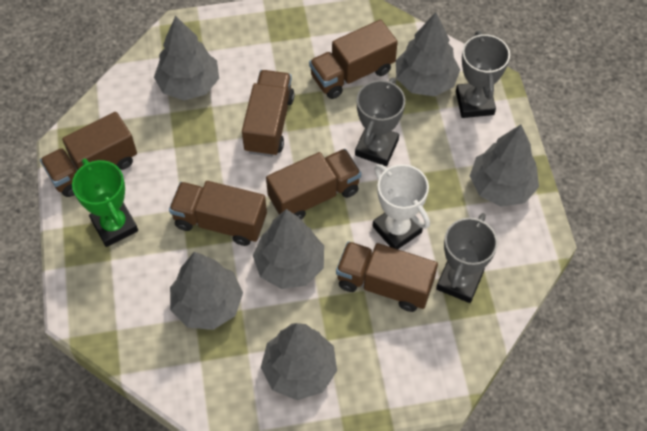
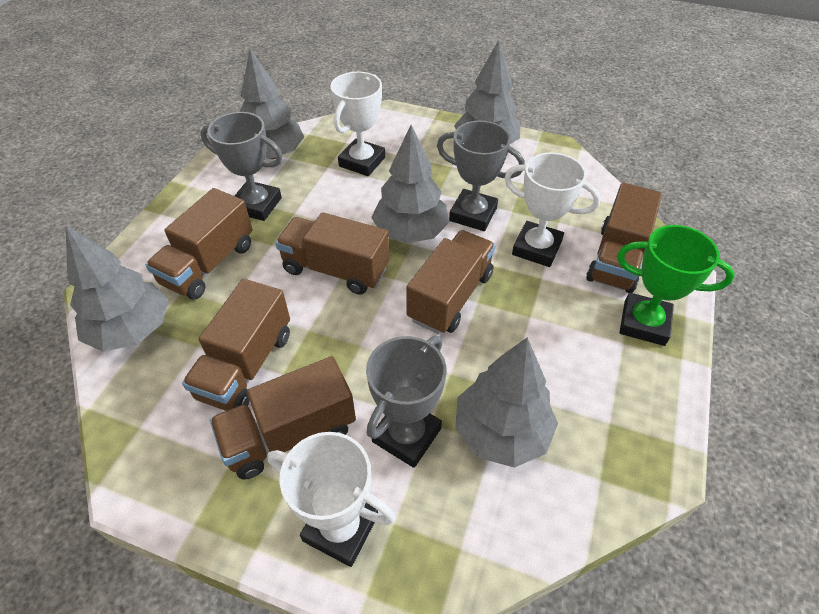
grey tree: 6 -> 5
white trophy: 1 -> 3

